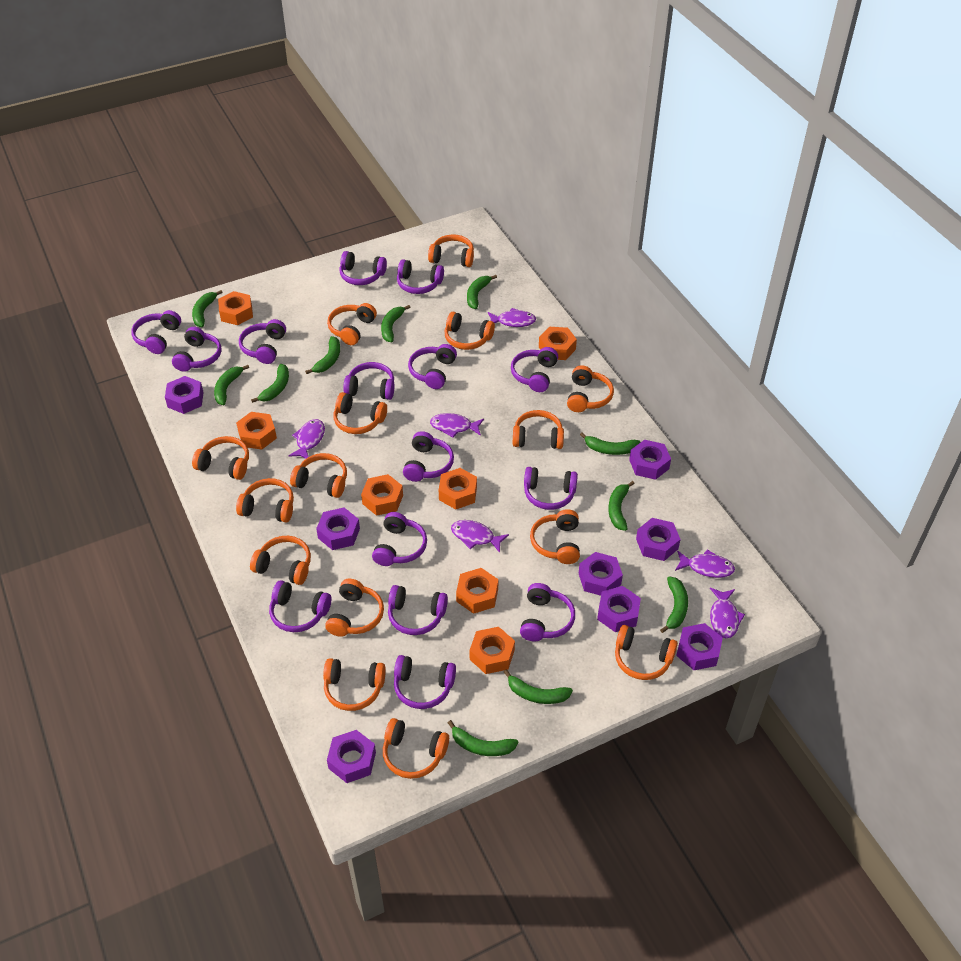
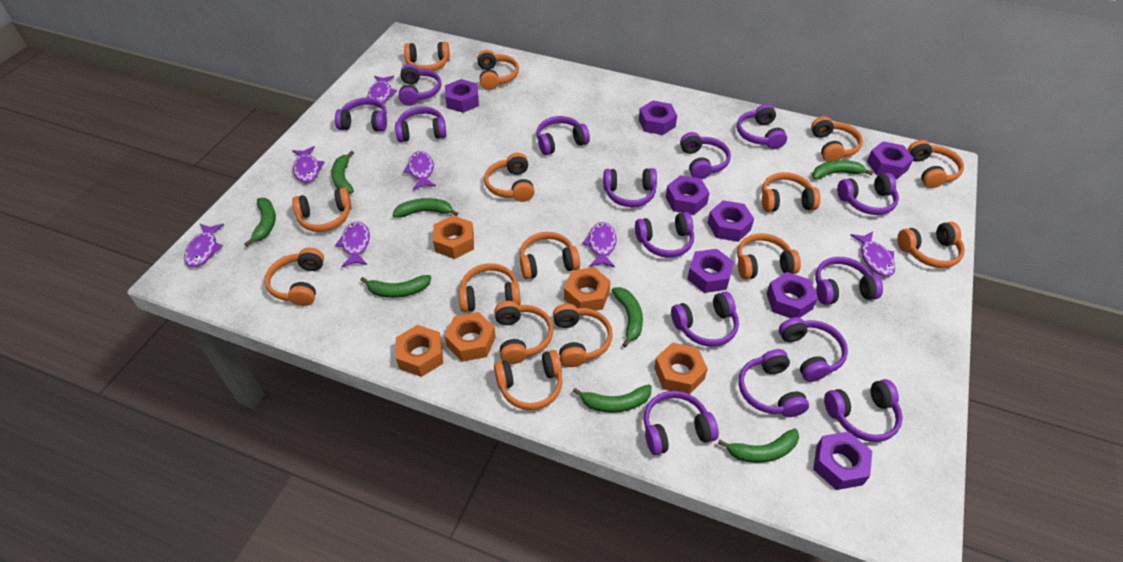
green banana: 11 -> 8
orange nut: 7 -> 5
purple fish: 6 -> 7

